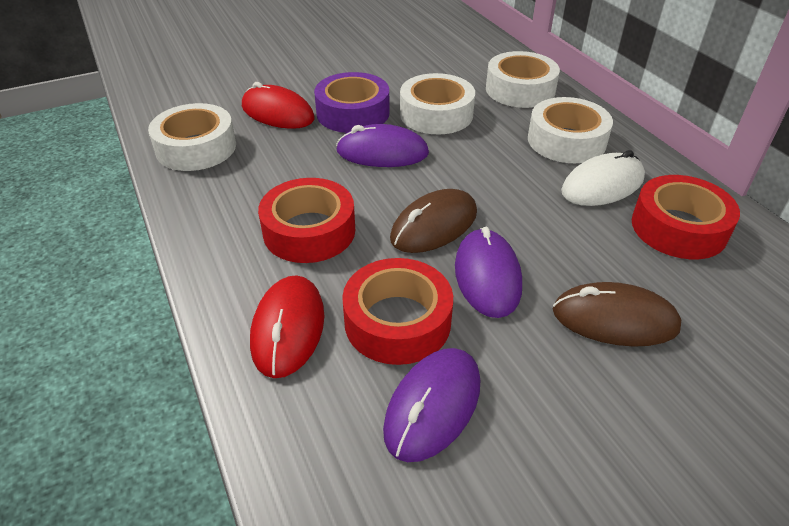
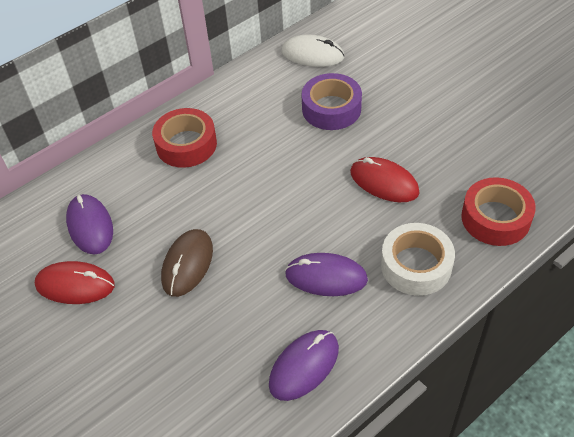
brown mouse: 2 -> 1
red tape: 3 -> 2
white tape: 4 -> 1

